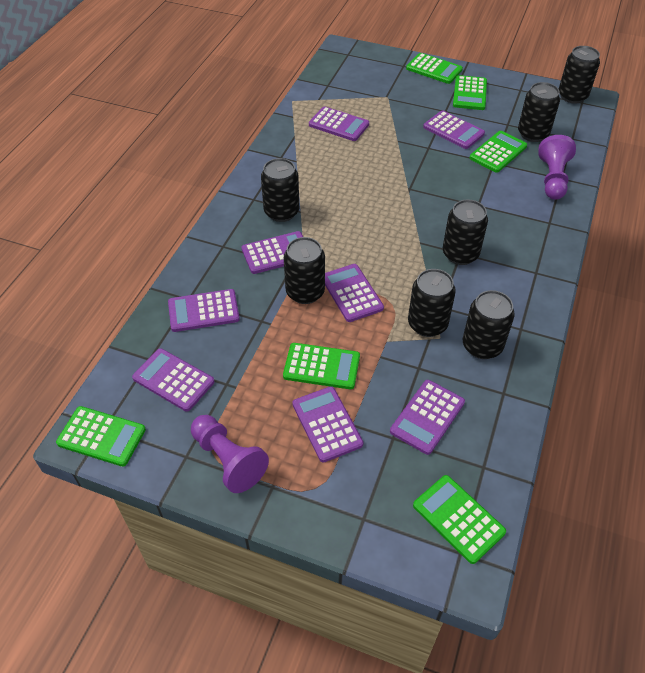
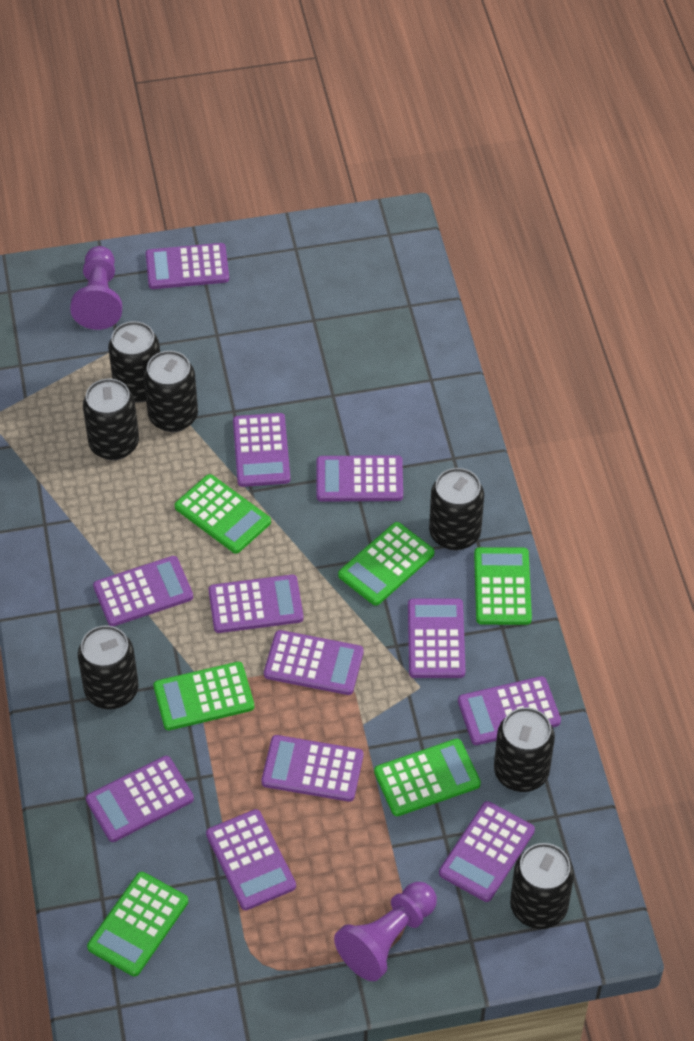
purple calculator: 8 -> 12

